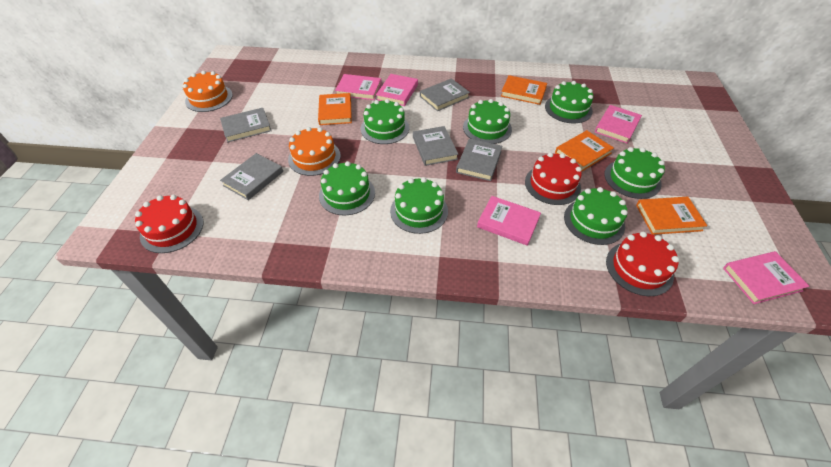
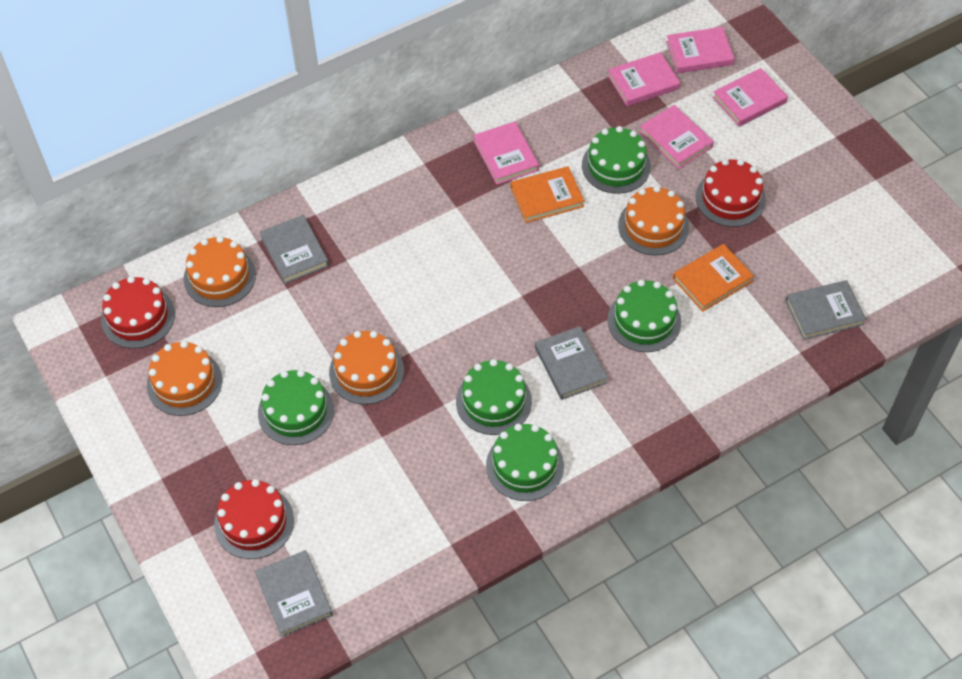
green cake: 7 -> 5
grey book: 5 -> 4
orange book: 4 -> 2
orange cake: 2 -> 4

